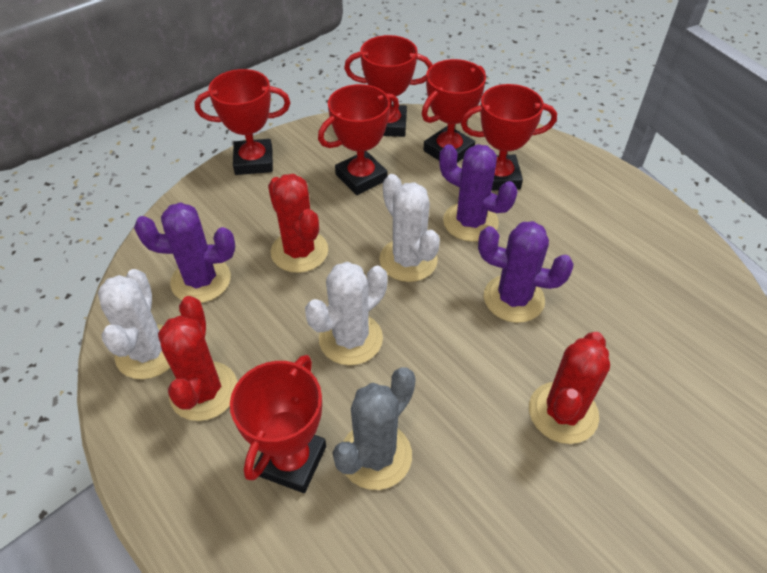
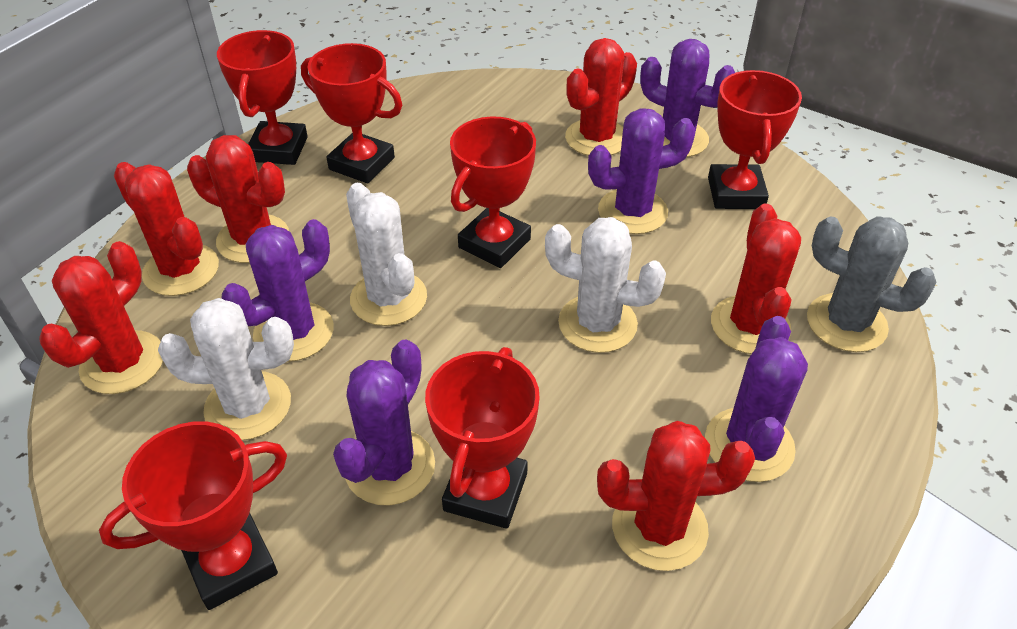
purple cactus: 3 -> 5
red cactus: 3 -> 6

